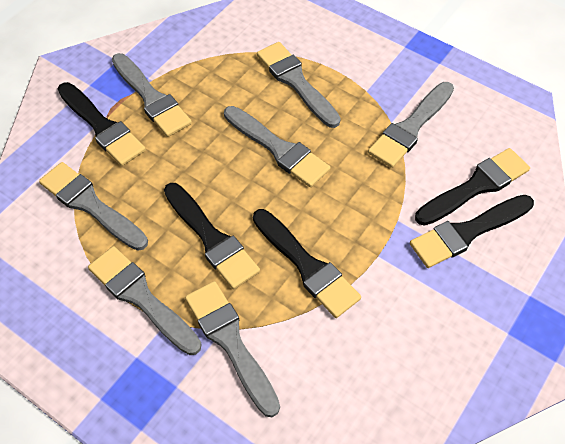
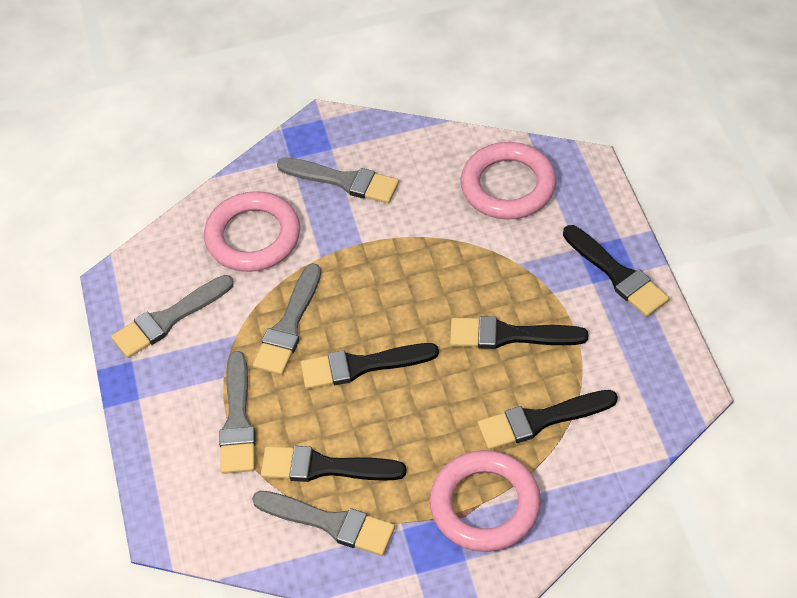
grey brush: 7 -> 5
pink ring: 0 -> 3

